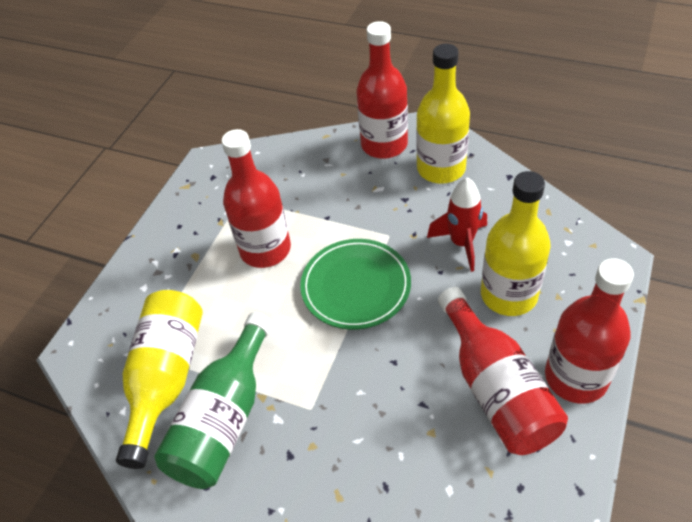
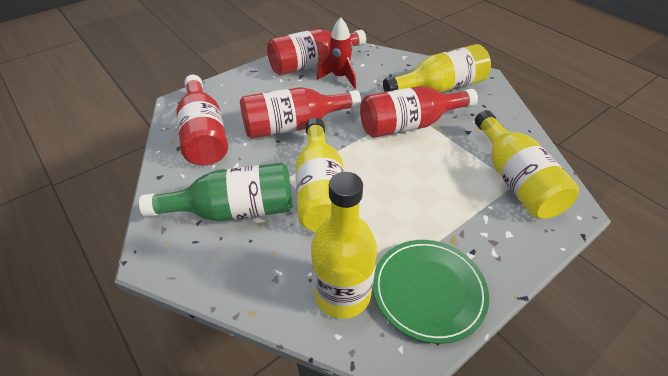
yellow bottle: 3 -> 4

